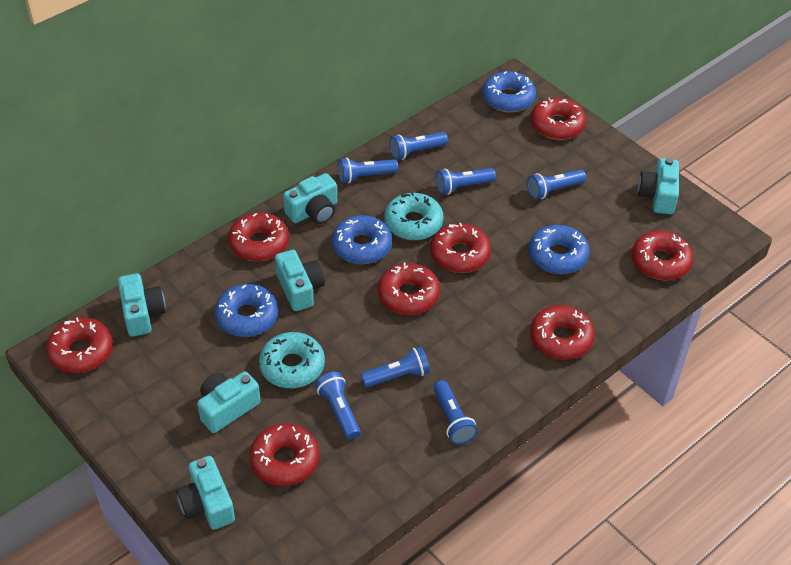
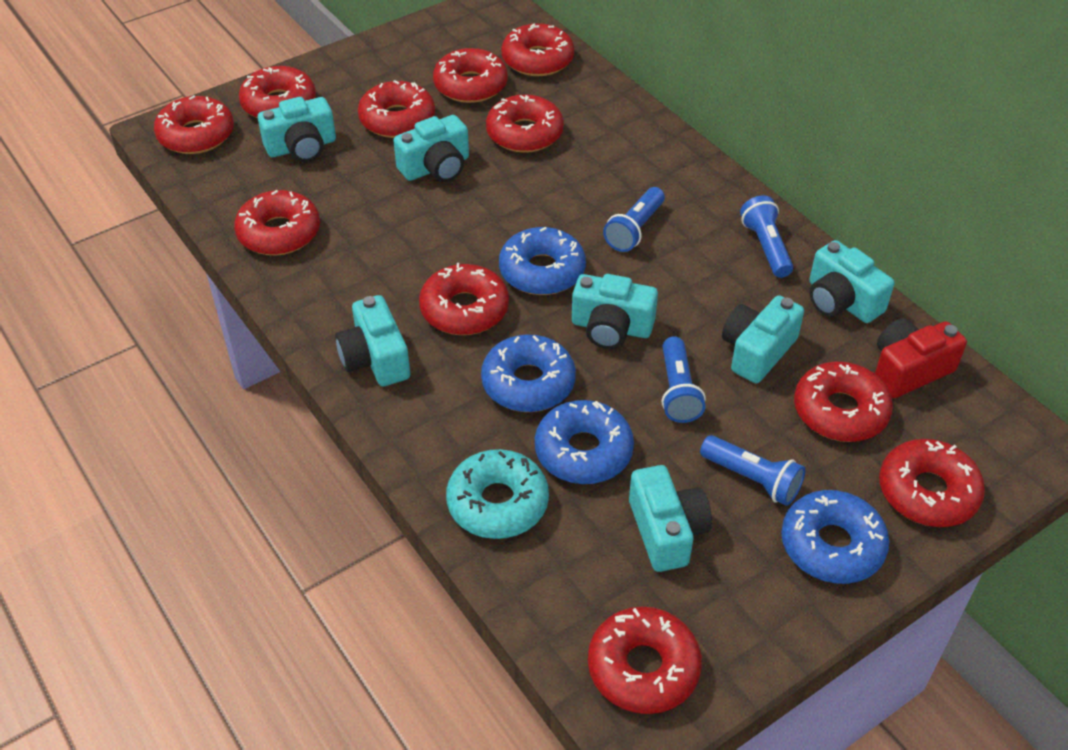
blue flashlight: 7 -> 4
red camera: 0 -> 1
red donut: 8 -> 11
turquoise camera: 6 -> 7
turquoise donut: 2 -> 1

